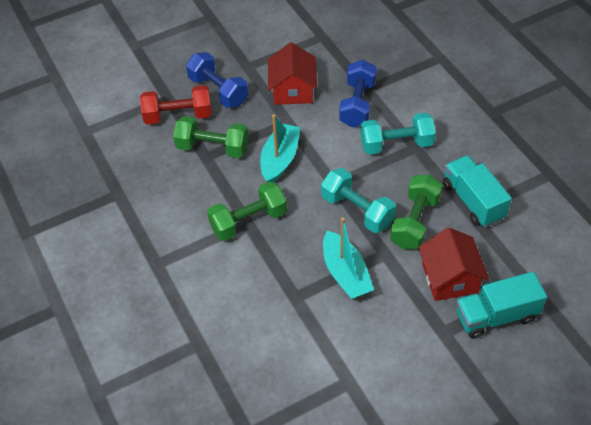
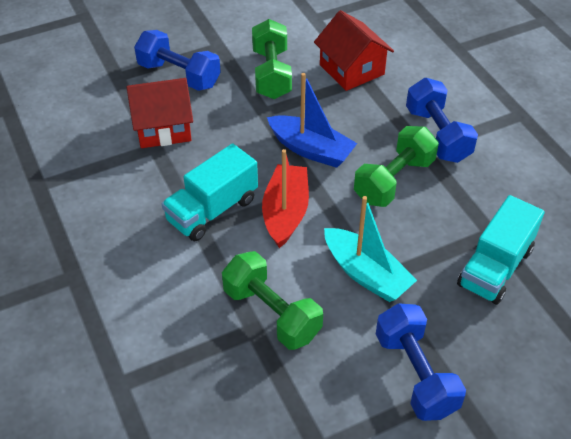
blue boat: 0 -> 1
blue dumbbell: 2 -> 3
red boat: 0 -> 1
red dumbbell: 1 -> 0
turquoise boat: 2 -> 1
turquoise dumbbell: 2 -> 0

